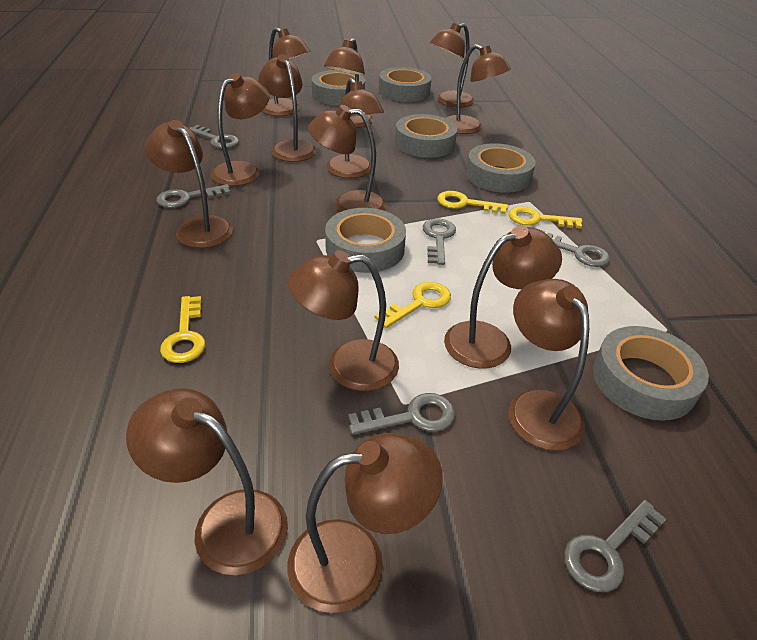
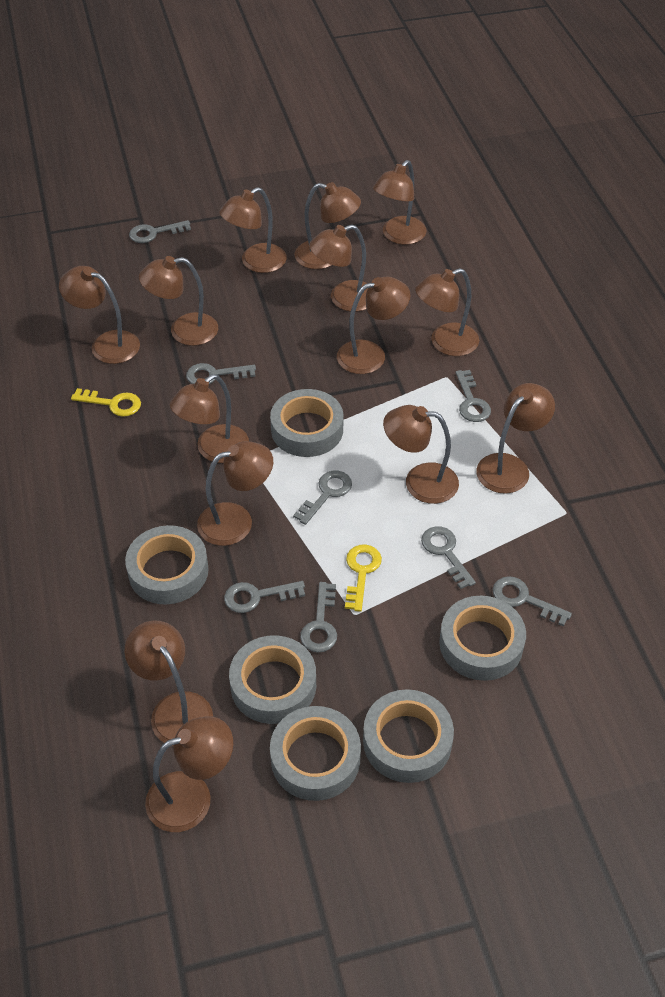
grey key: 6 -> 8
yellow key: 4 -> 2

